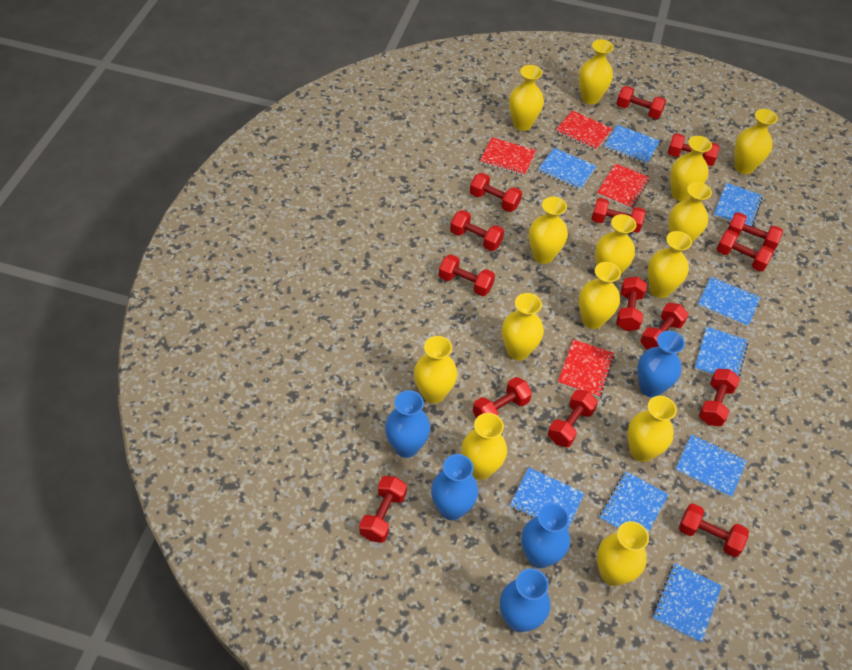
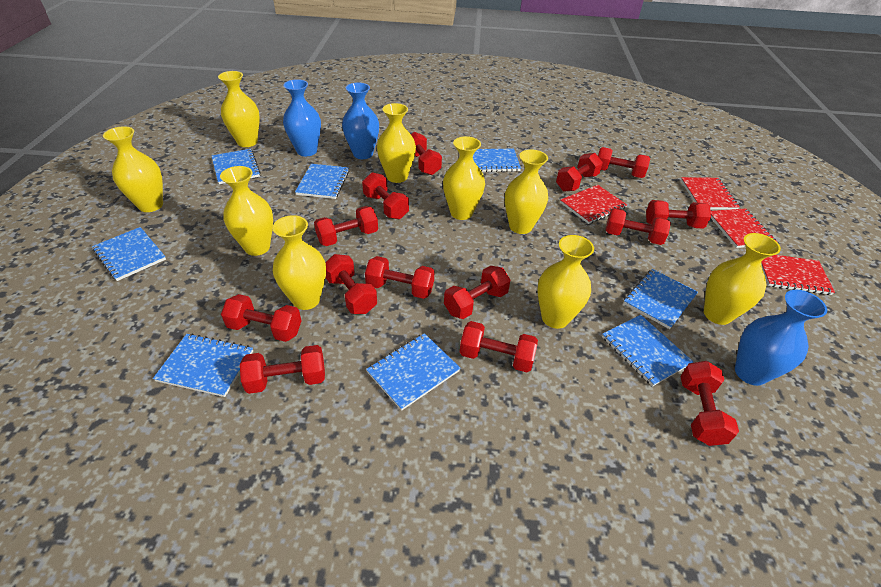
blue notebook: 9 -> 8
blue vase: 5 -> 3
red dumbbell: 15 -> 14
yellow vase: 14 -> 9

